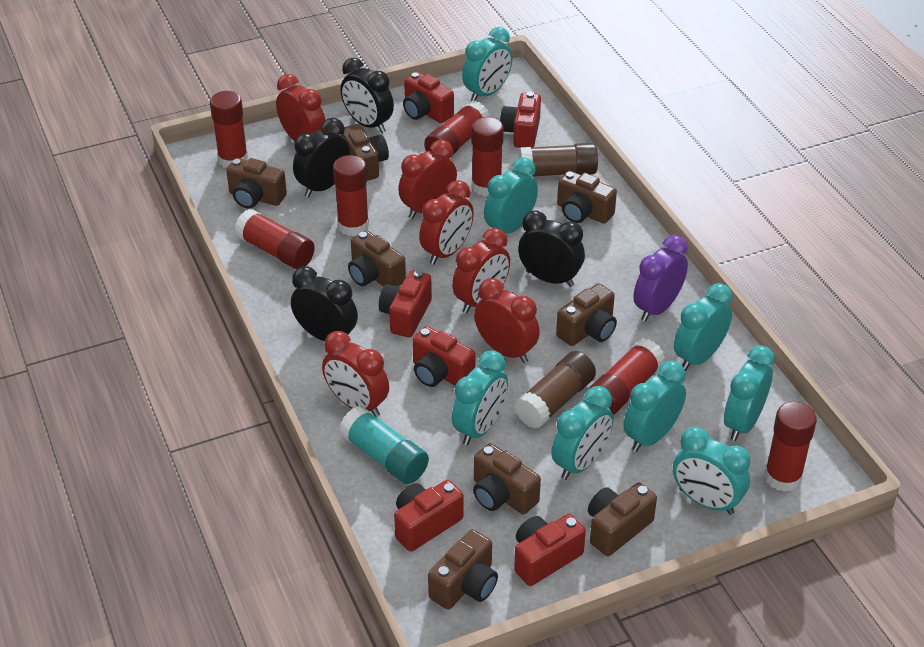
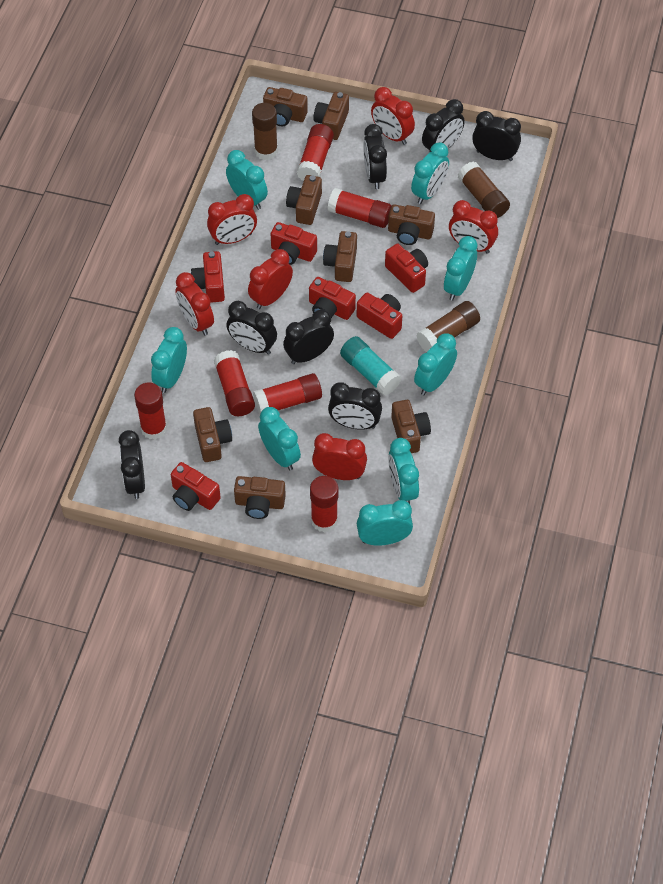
black clock: 4 -> 7
brown glue stick: 2 -> 3
purple clock: 1 -> 0
red glue stick: 7 -> 6

